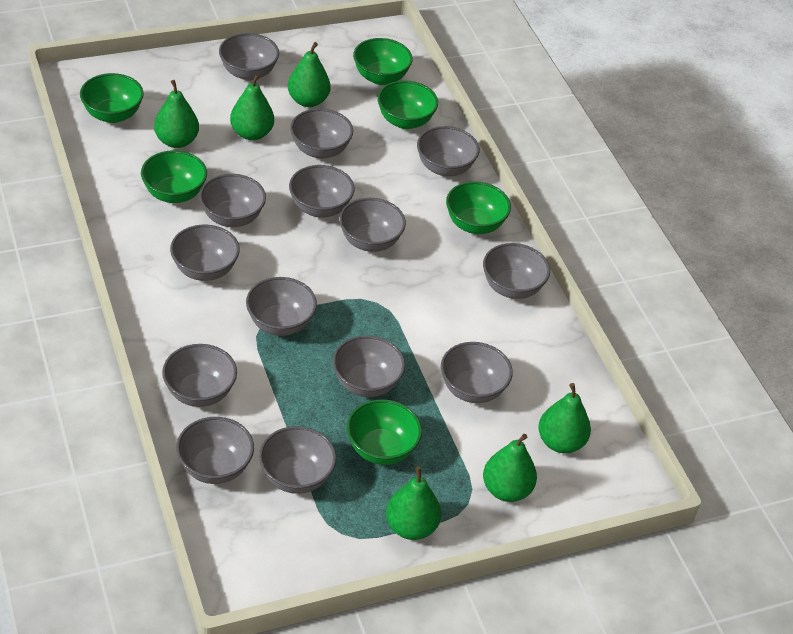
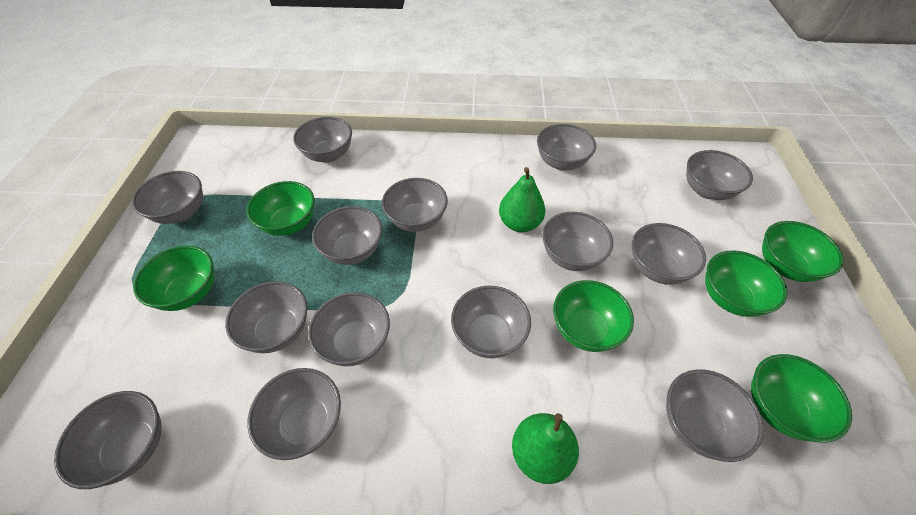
green pear: 6 -> 2

